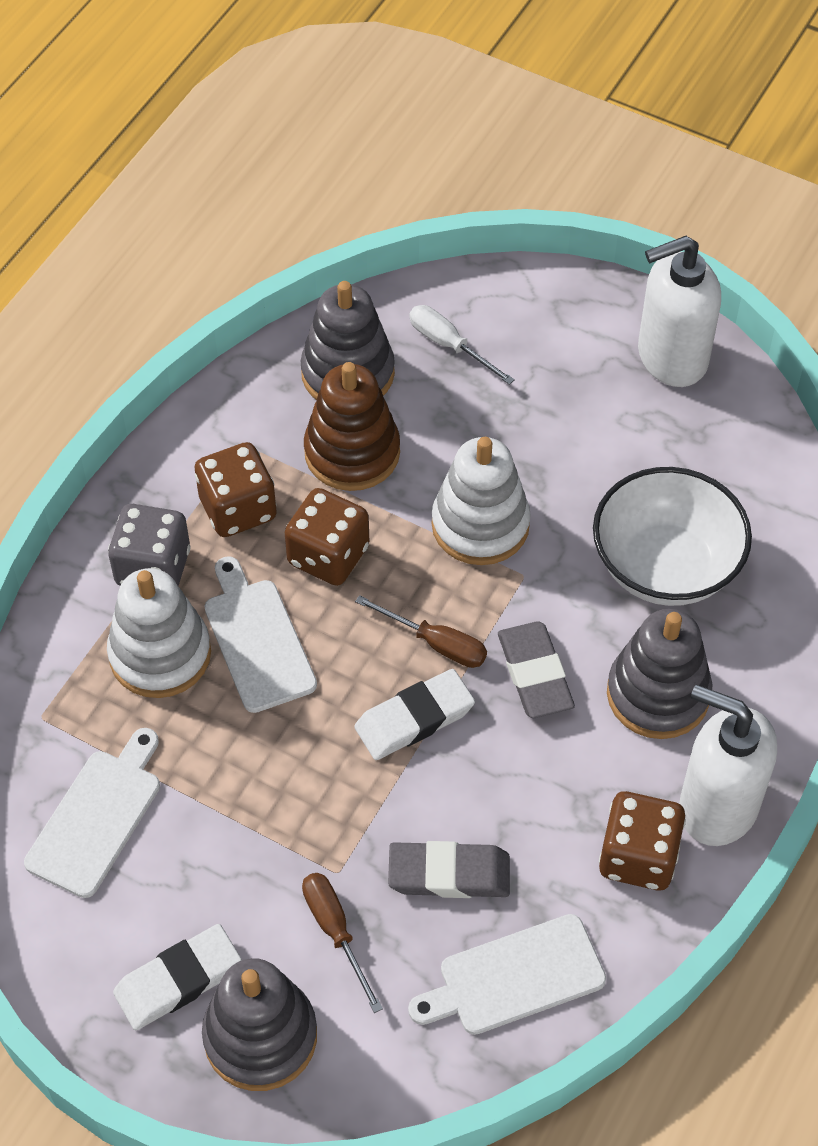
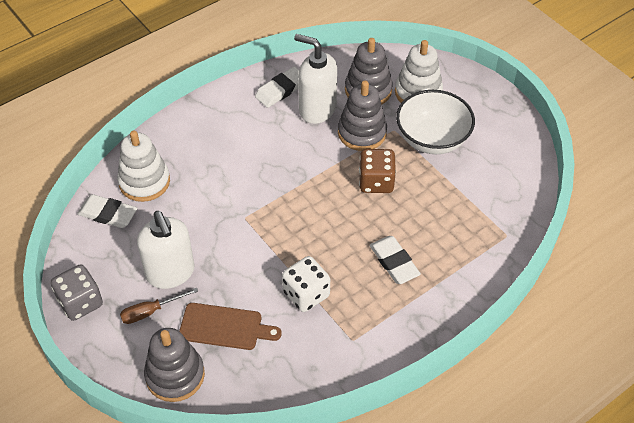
brown cutting board: 0 -> 1
brown dice: 3 -> 1
brown screwdriver: 2 -> 1
brown stacking toy: 1 -> 0
grey eraser: 2 -> 0
white cutting board: 3 -> 0
white dice: 0 -> 1
white eraser: 2 -> 3
white screwdriver: 1 -> 0

